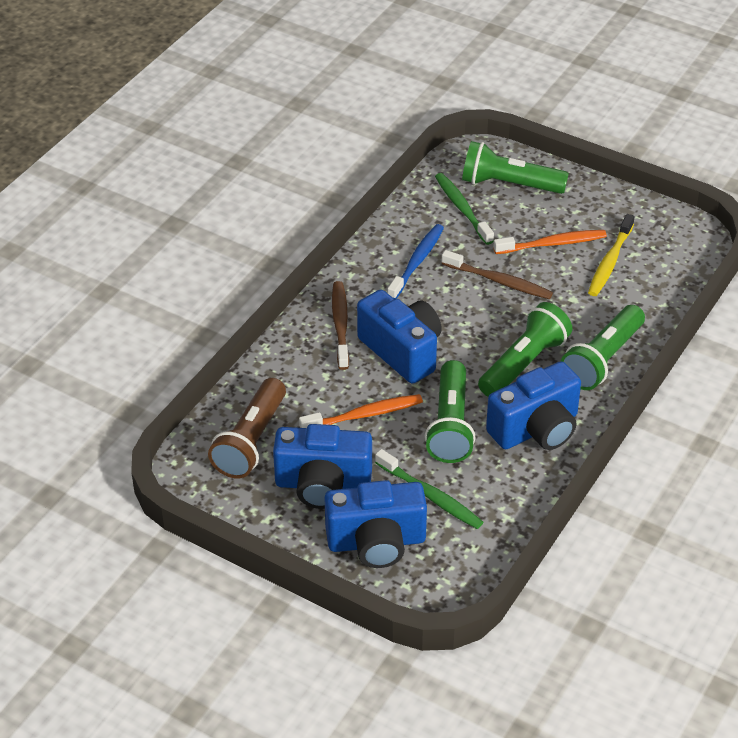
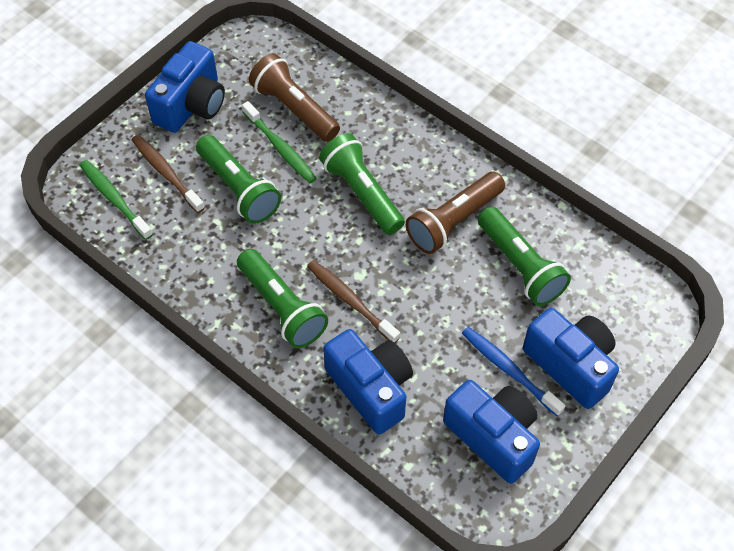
brown flashlight: 1 -> 2
orange toothbrush: 2 -> 0
yellow toothbrush: 1 -> 0

